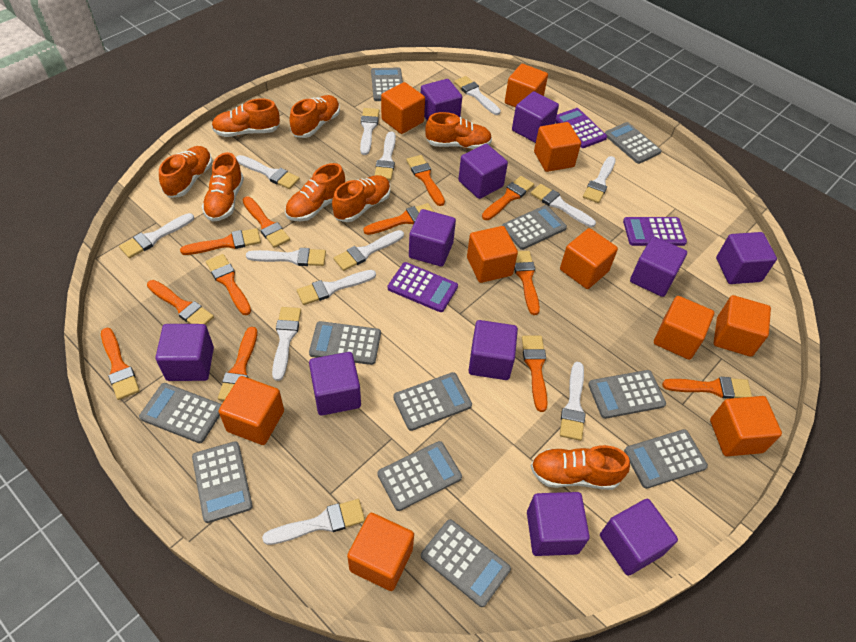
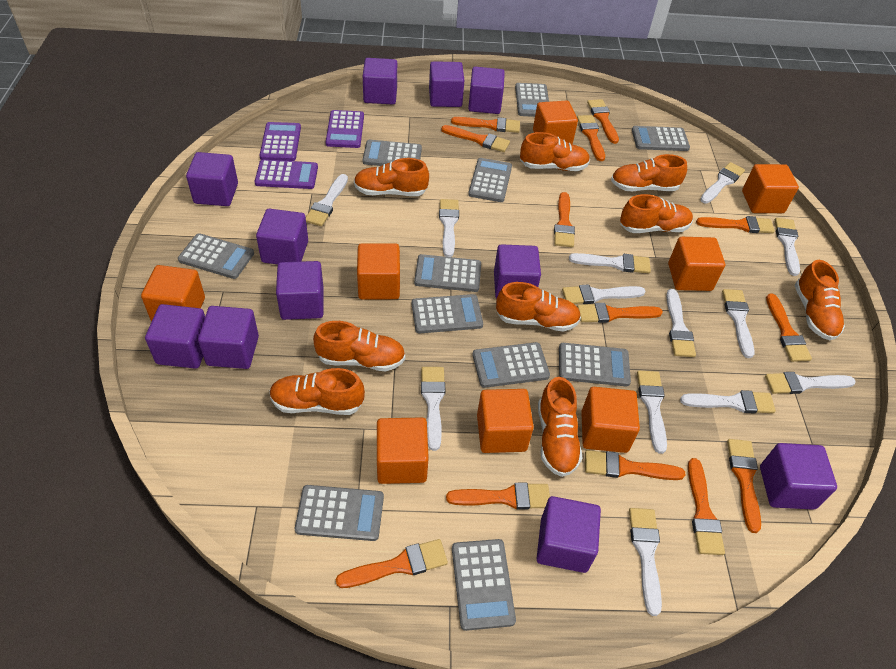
orange brush: 12 -> 13
orange cube: 10 -> 8
orange shoe: 8 -> 9

